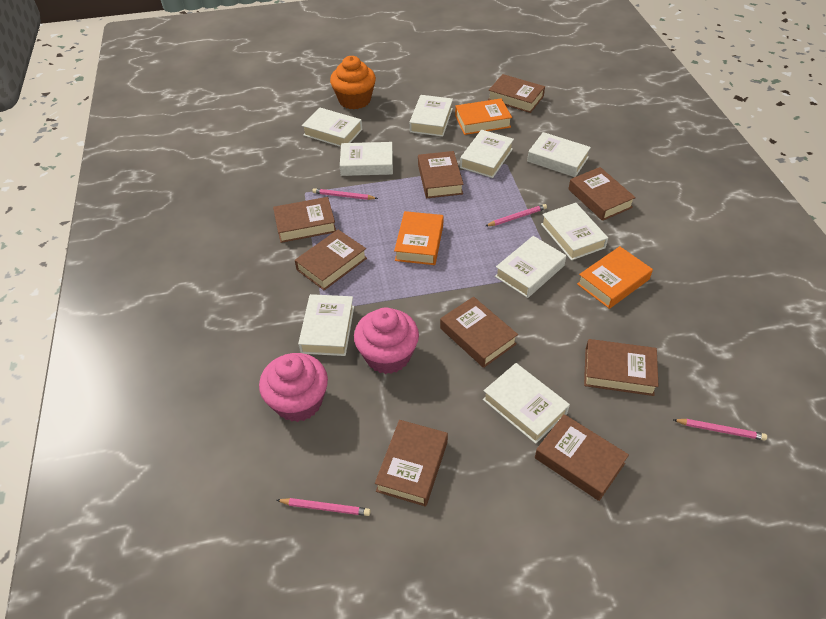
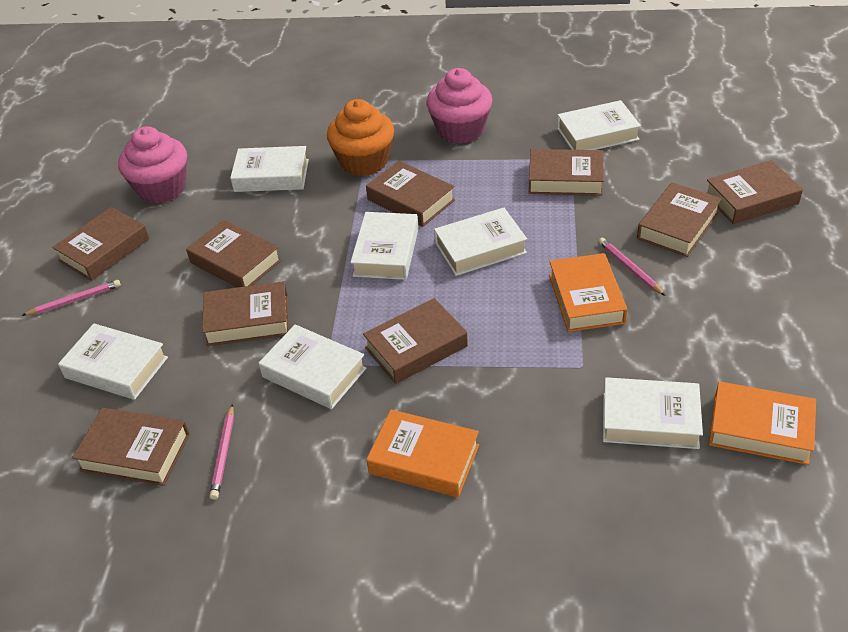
pink pencil: 4 -> 3
white book: 9 -> 7

